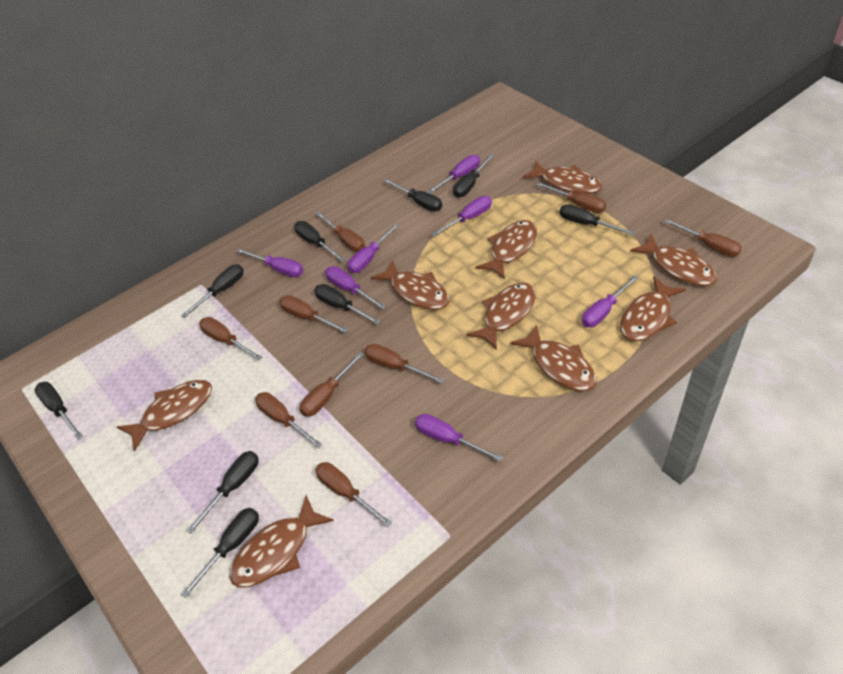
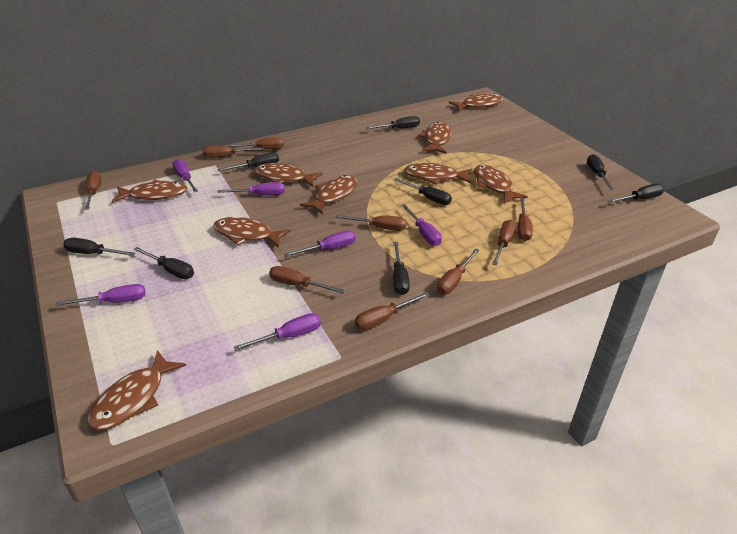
black screwdriver: 9 -> 8
purple screwdriver: 7 -> 6

